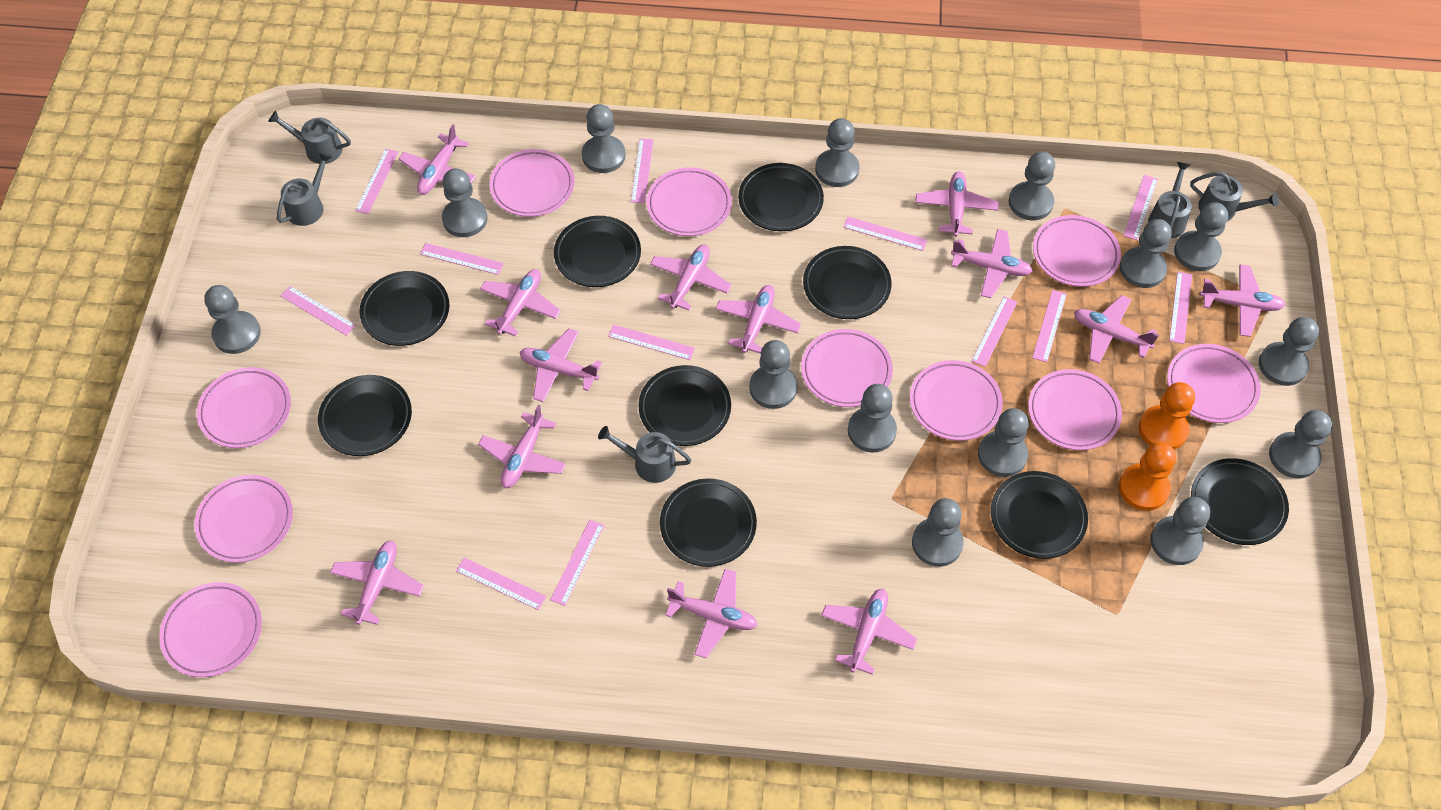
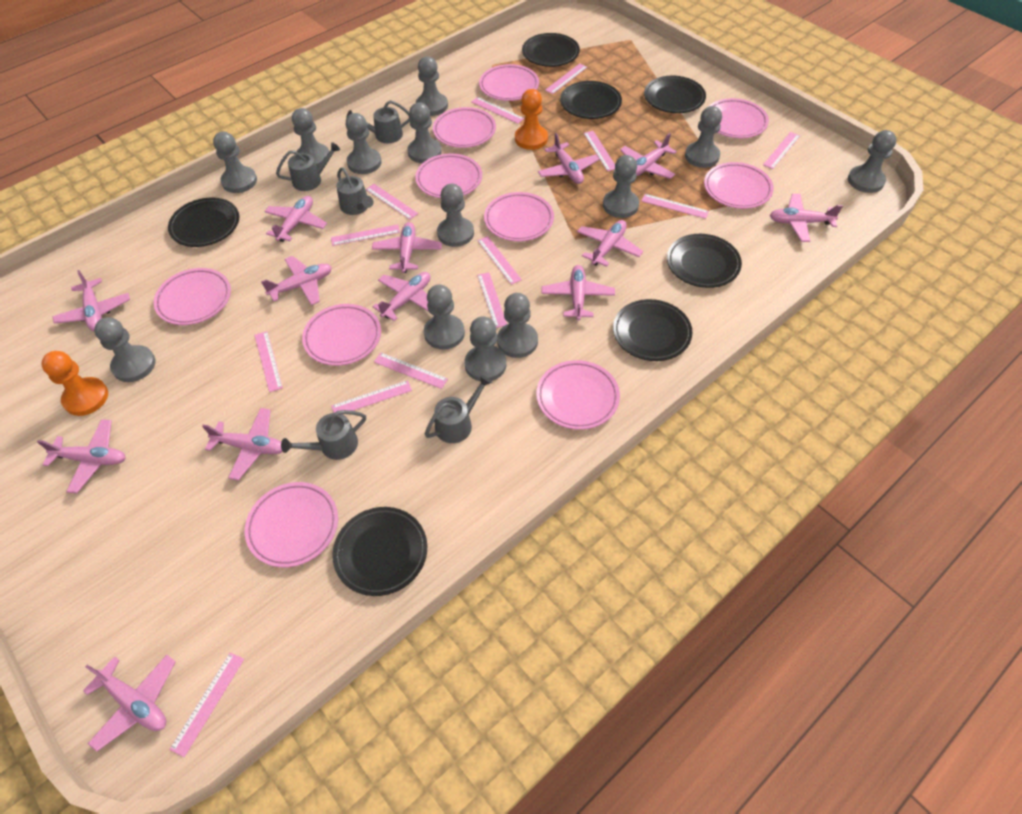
black plate: 9 -> 7
grey pawn: 14 -> 13
pink ruler: 12 -> 13

